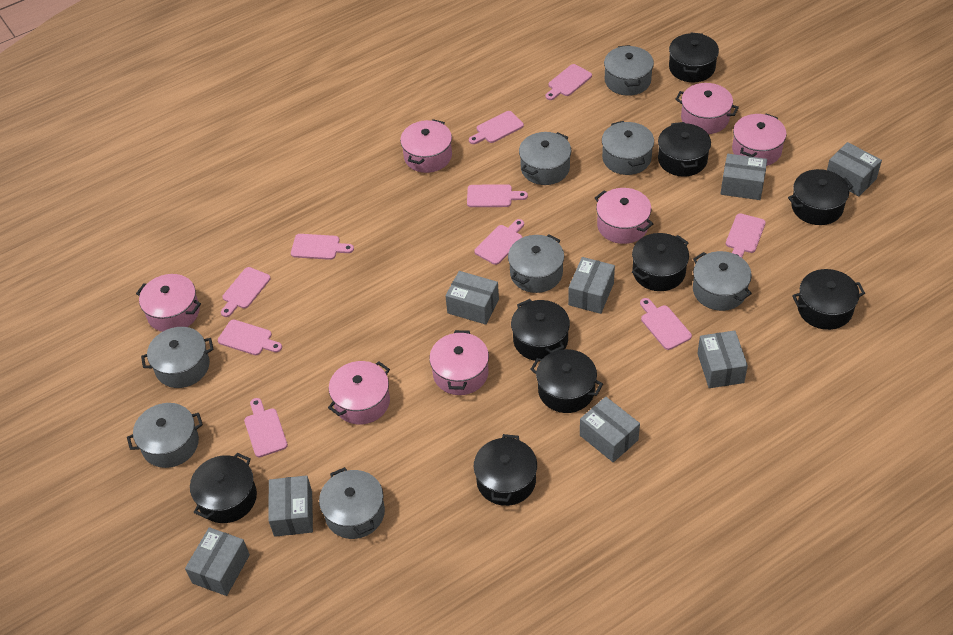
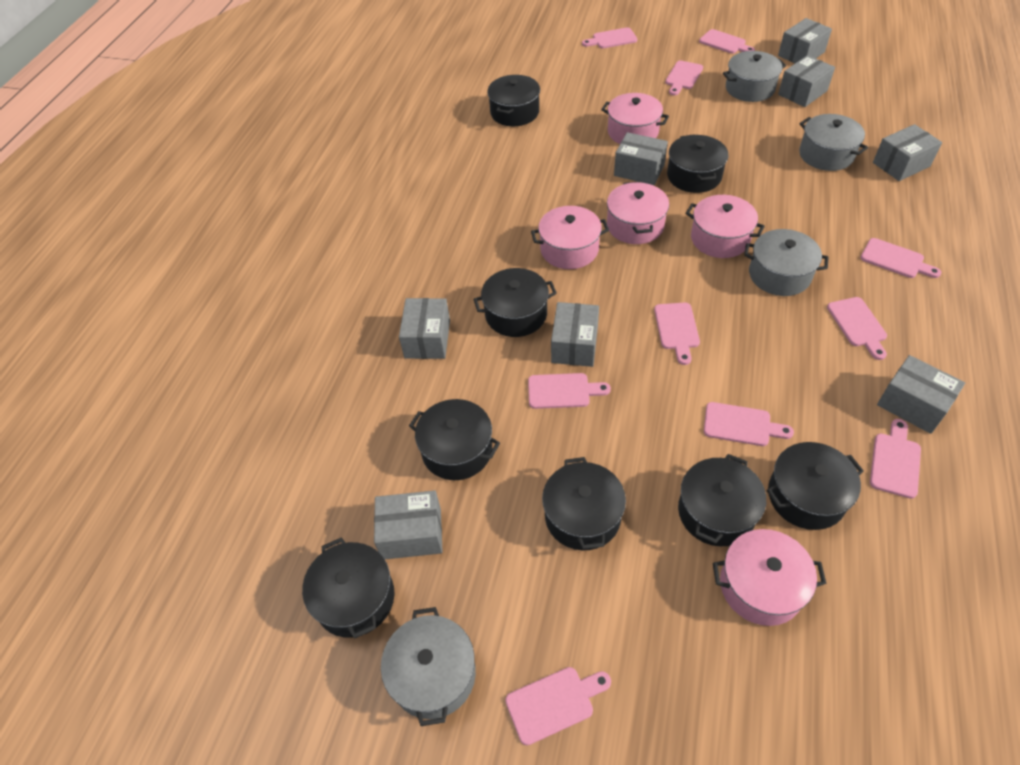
black pot: 9 -> 8
grey pot: 8 -> 4
pink pot: 7 -> 5

